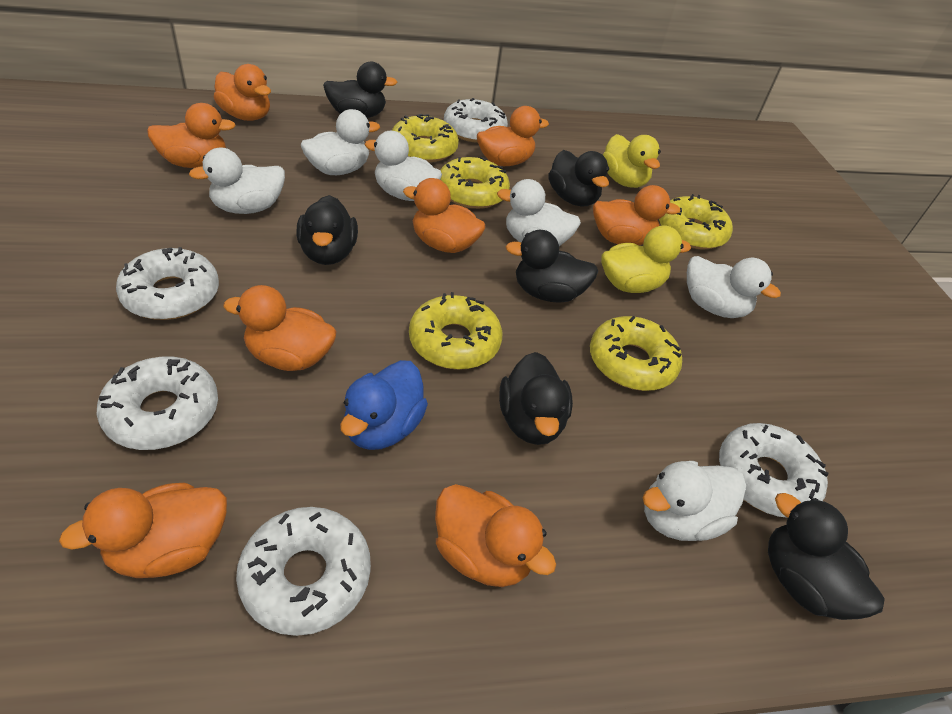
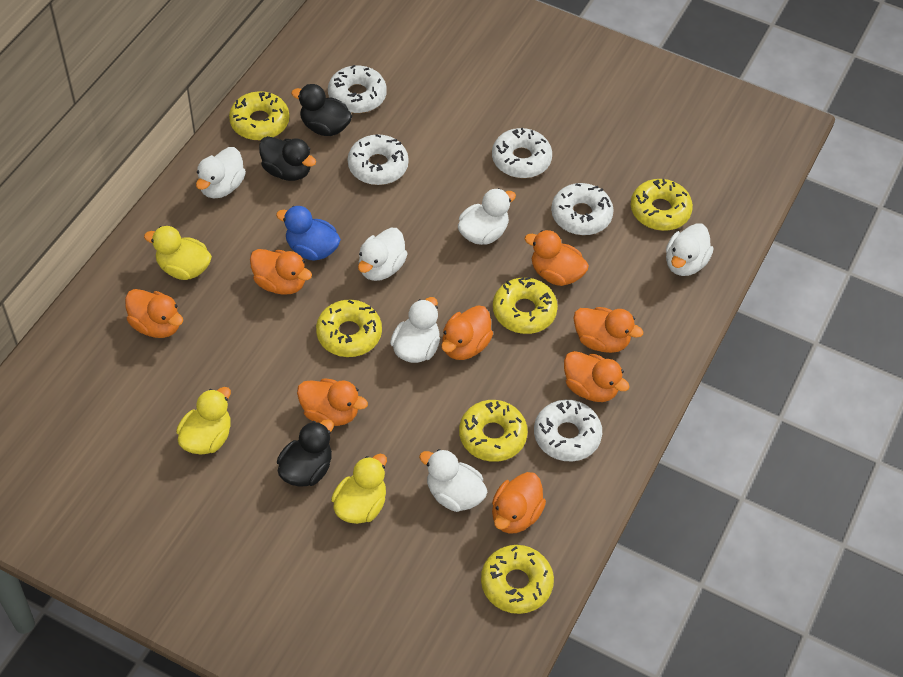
black duck: 6 -> 3
yellow donut: 5 -> 6
yellow duck: 2 -> 3

